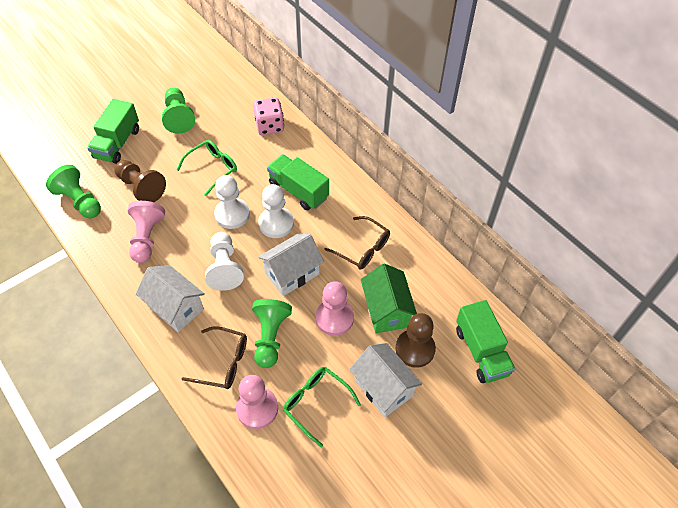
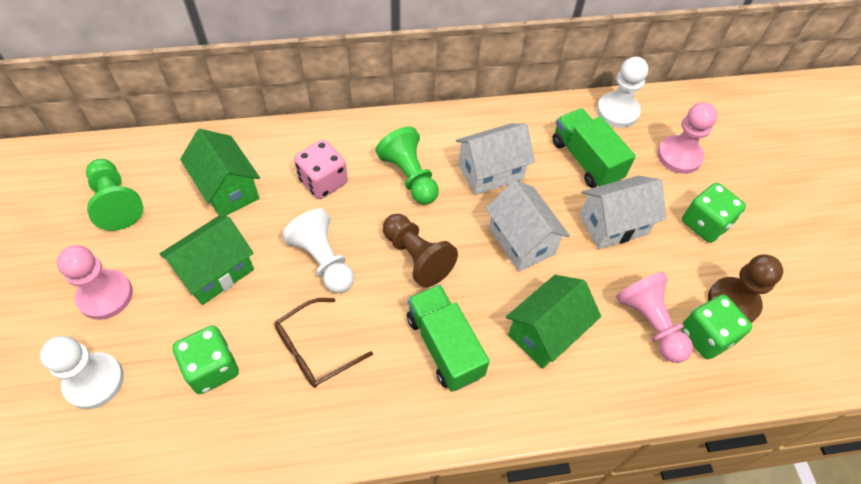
brown glasses: 2 -> 1
green dice: 0 -> 3
green glasses: 2 -> 0
green house: 1 -> 3
green pawn: 3 -> 2
green truck: 3 -> 2

